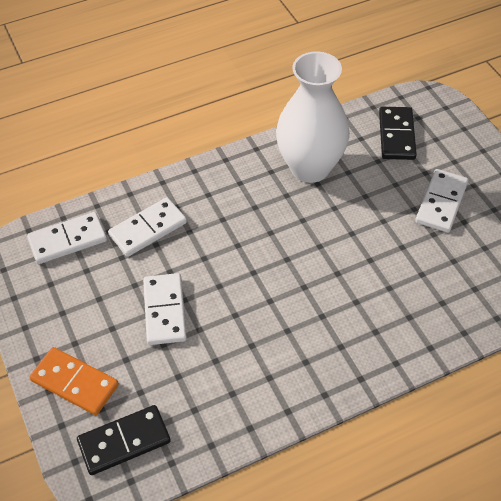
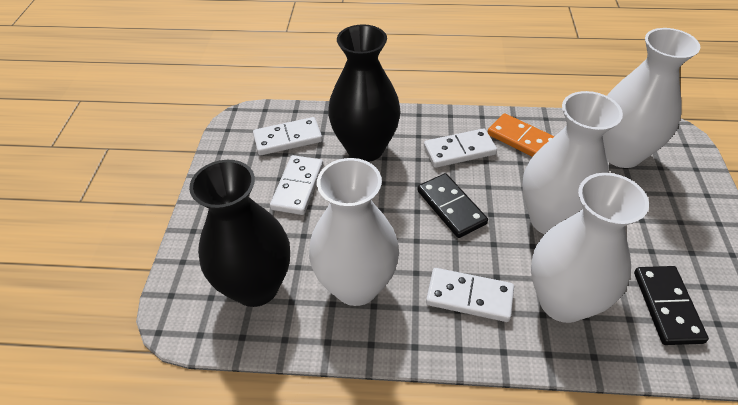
black vase: 0 -> 2
white vase: 1 -> 4

